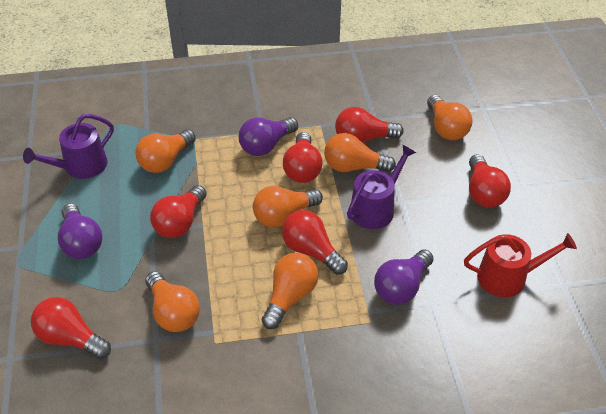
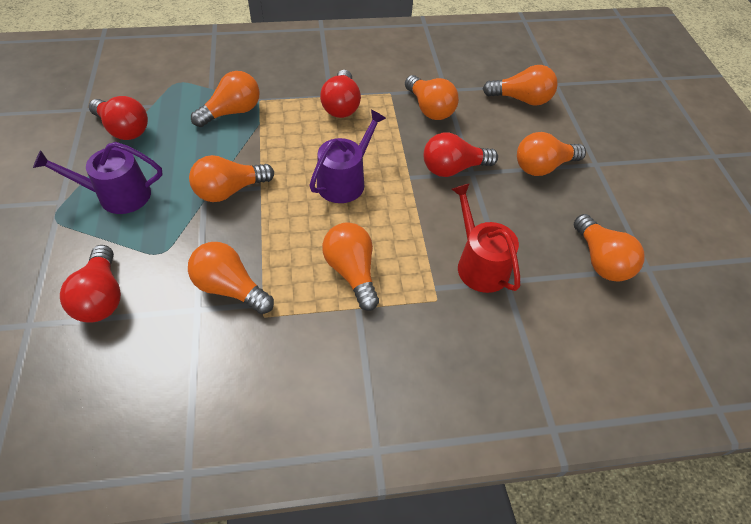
orange light bulb: 6 -> 8
purple light bulb: 3 -> 0
red light bulb: 6 -> 4

